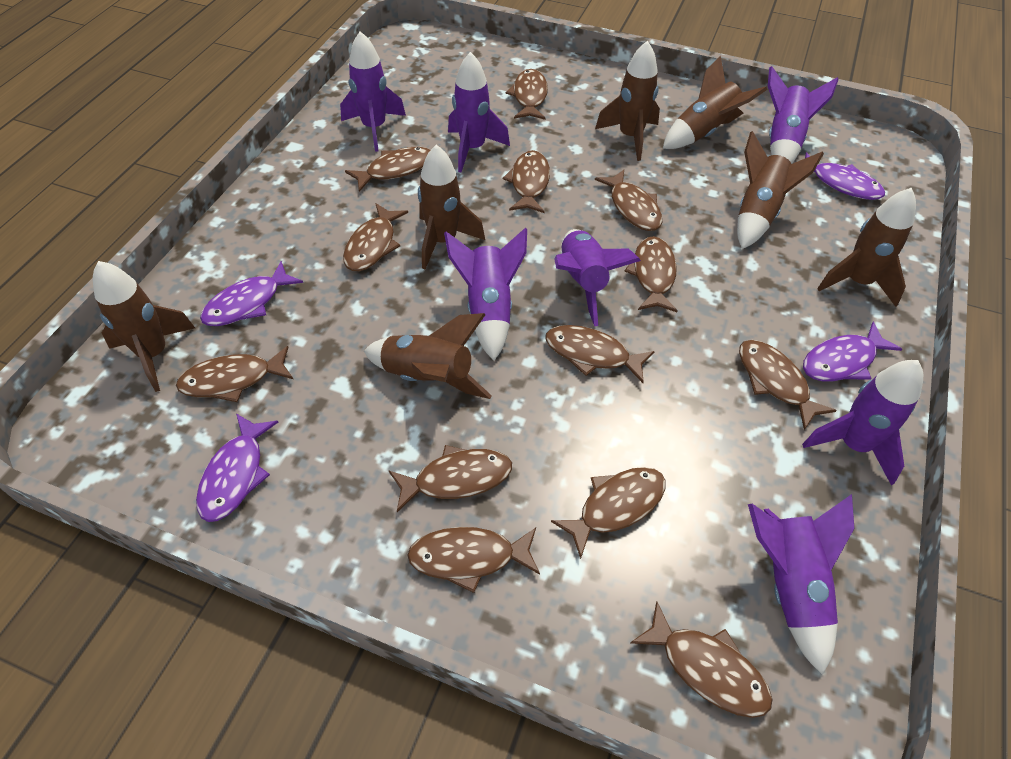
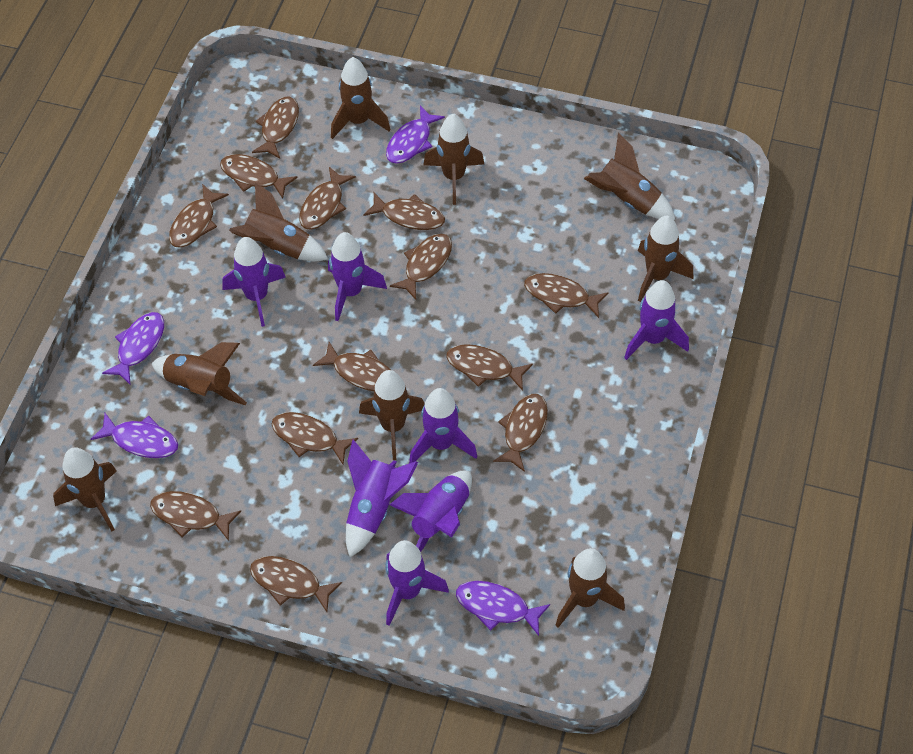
brown rocket: 7 -> 9

